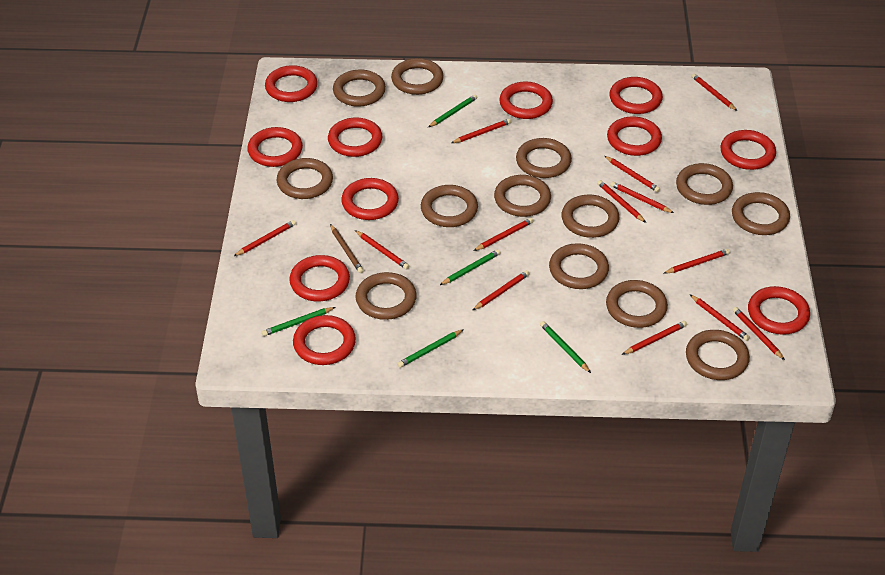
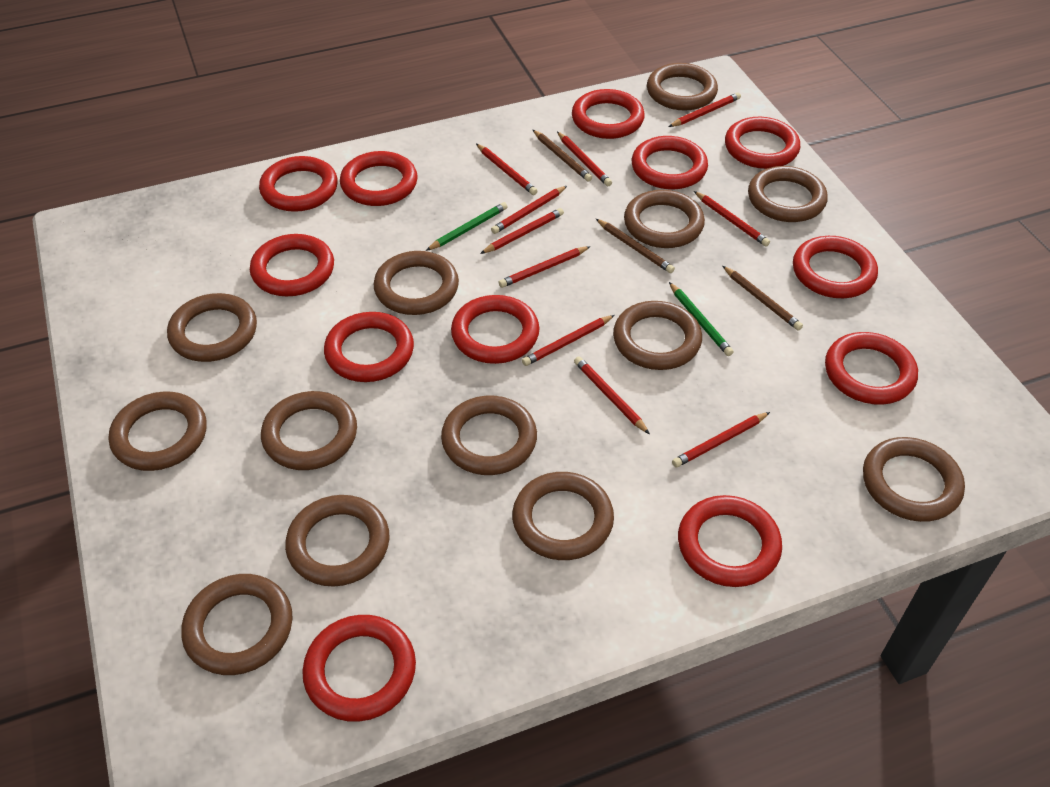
brown pencil: 1 -> 3
green pencil: 5 -> 2
red pencil: 13 -> 10
red ring: 11 -> 12

